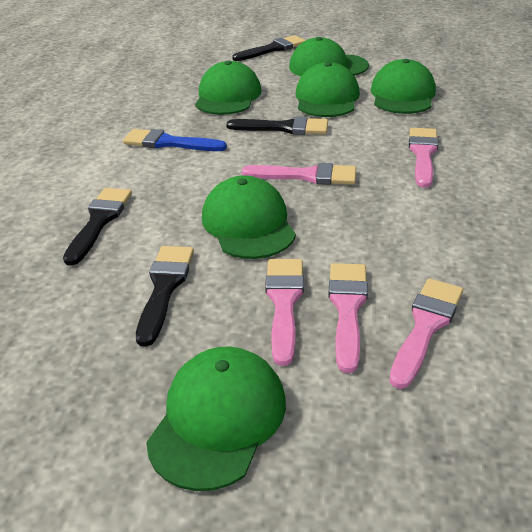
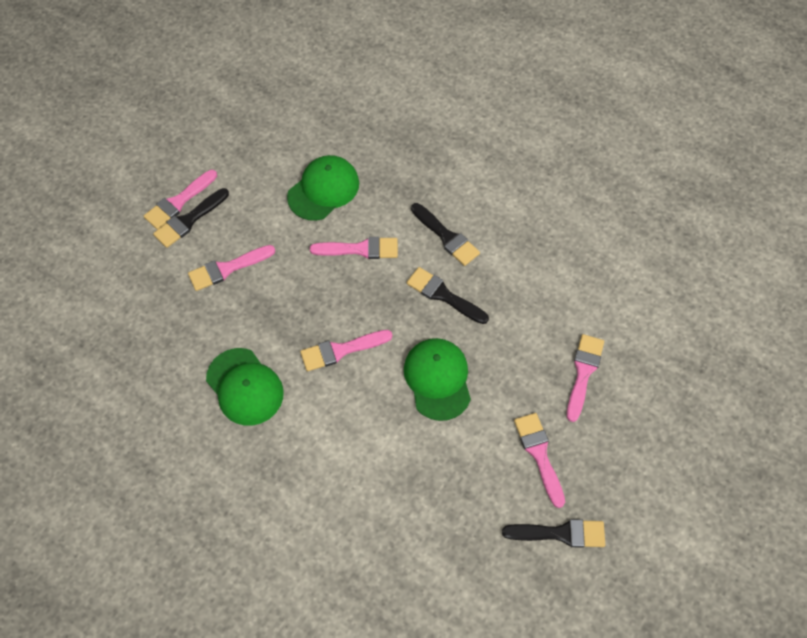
blue brush: 1 -> 0
green cap: 6 -> 3
pink brush: 5 -> 6

